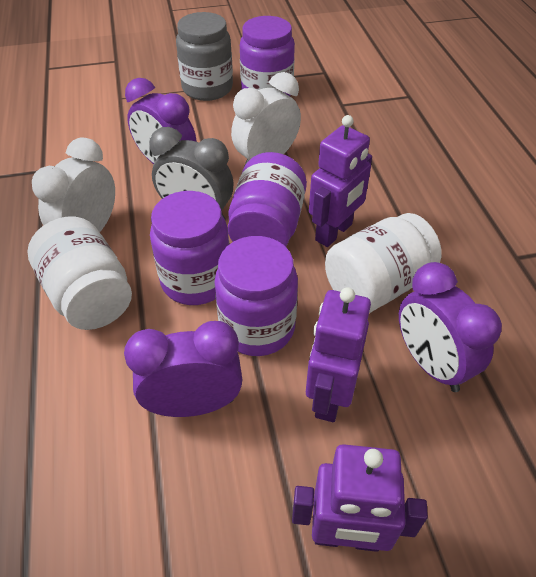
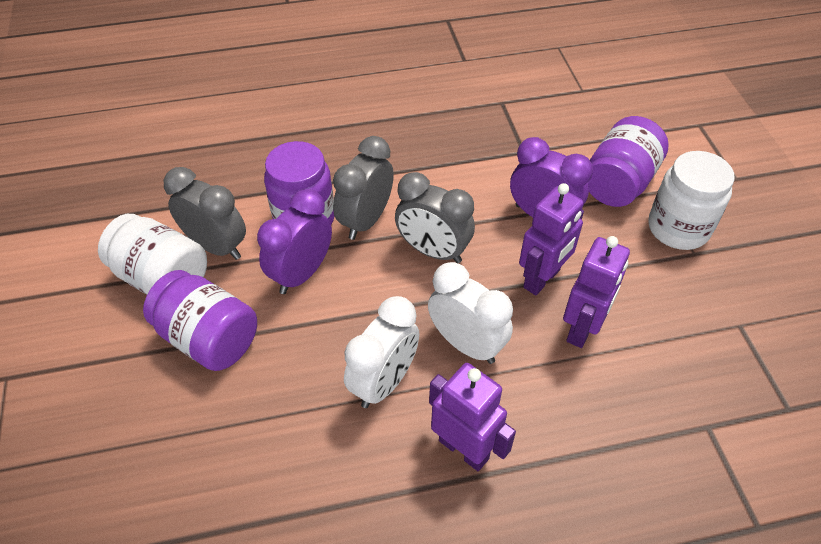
grey clock: 1 -> 3
grey jar: 1 -> 0
purple clock: 3 -> 2
purple jar: 4 -> 3

